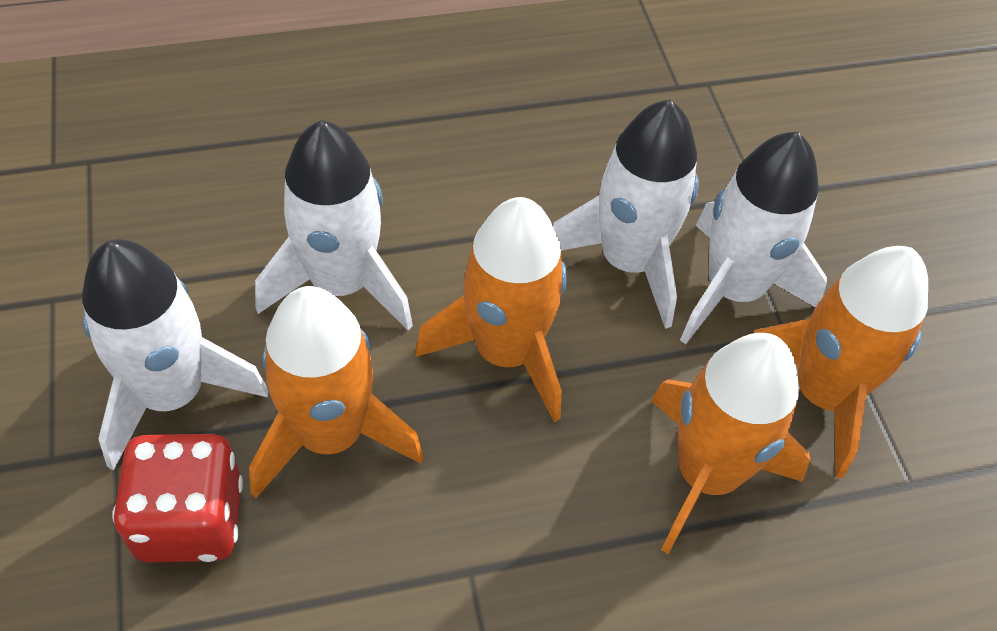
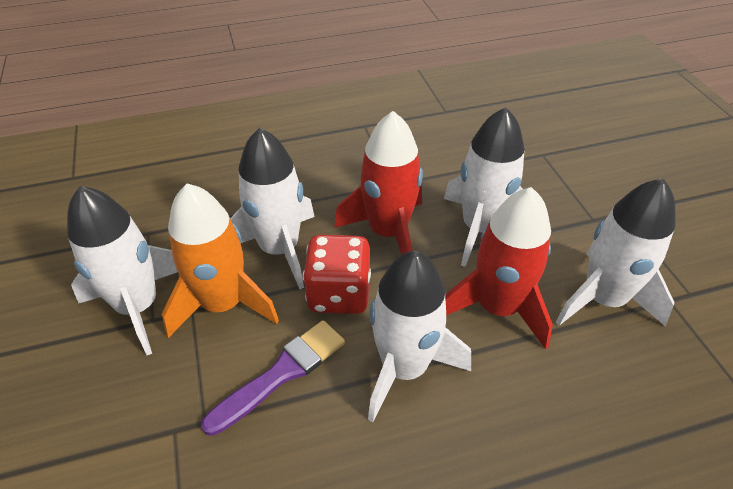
orange rocket: 4 -> 1
purple brush: 0 -> 1
red rocket: 0 -> 2
white rocket: 4 -> 5

